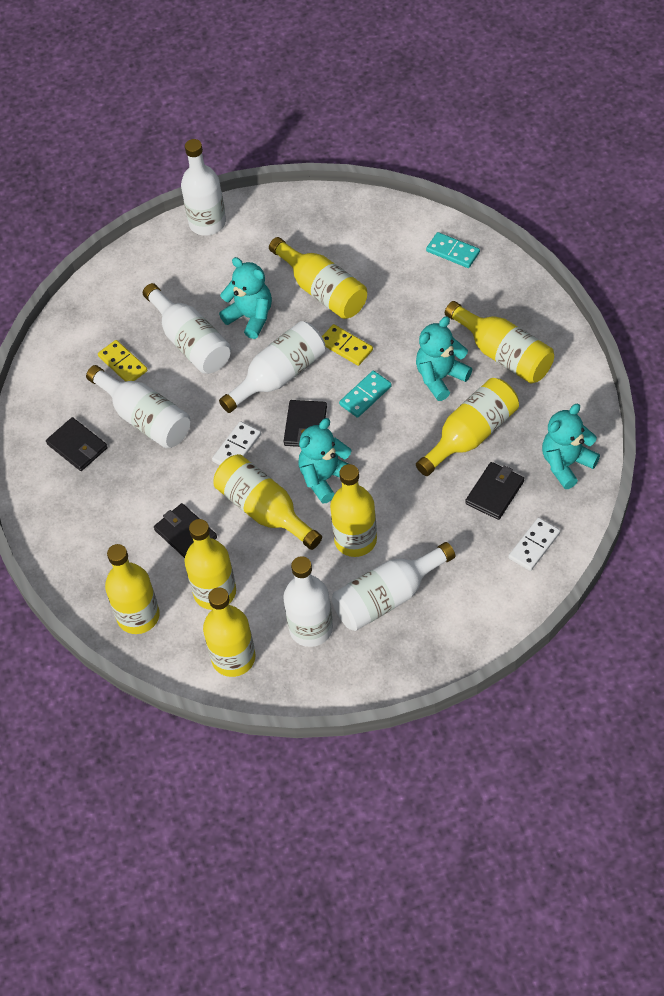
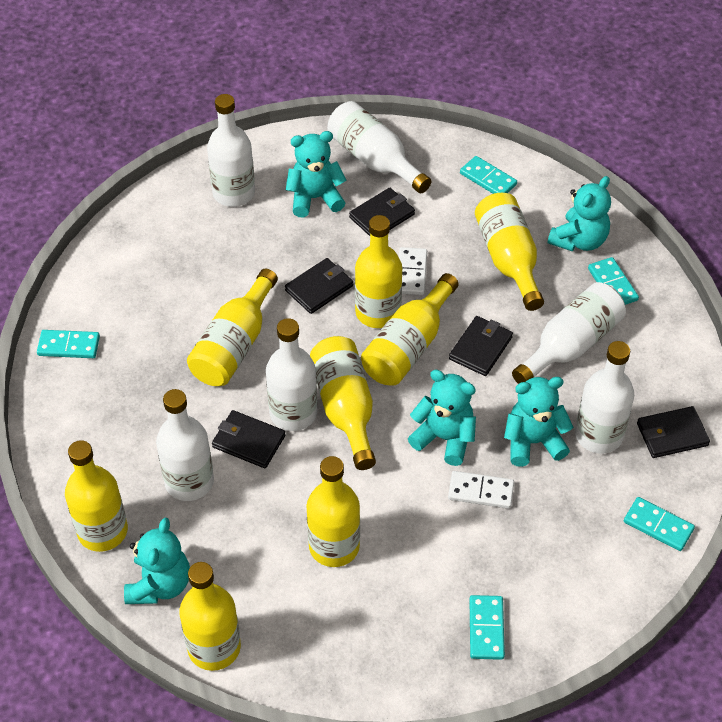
black wallet: 4 -> 5
turquoise domino: 2 -> 5
turquoise teddy bear: 4 -> 5
yellow domino: 2 -> 0

